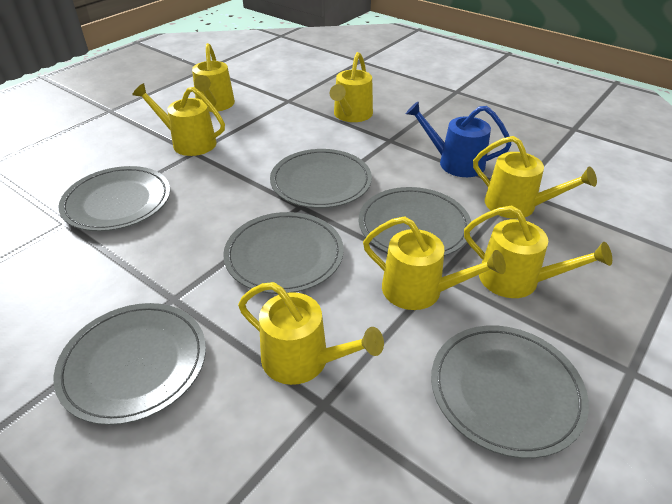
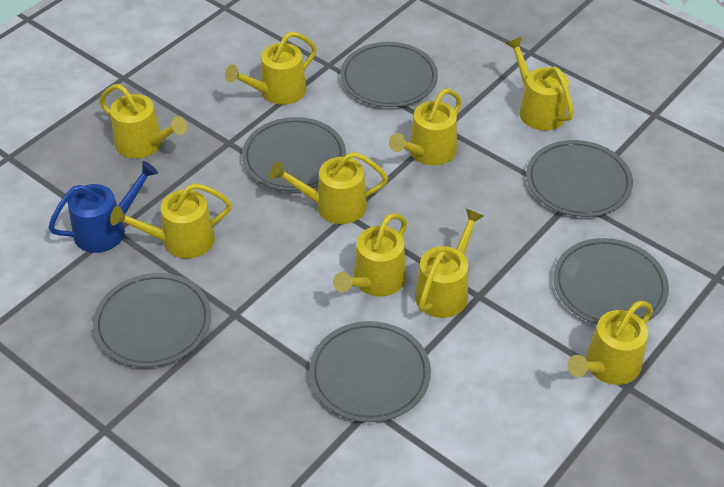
yellow watering can: 7 -> 9

